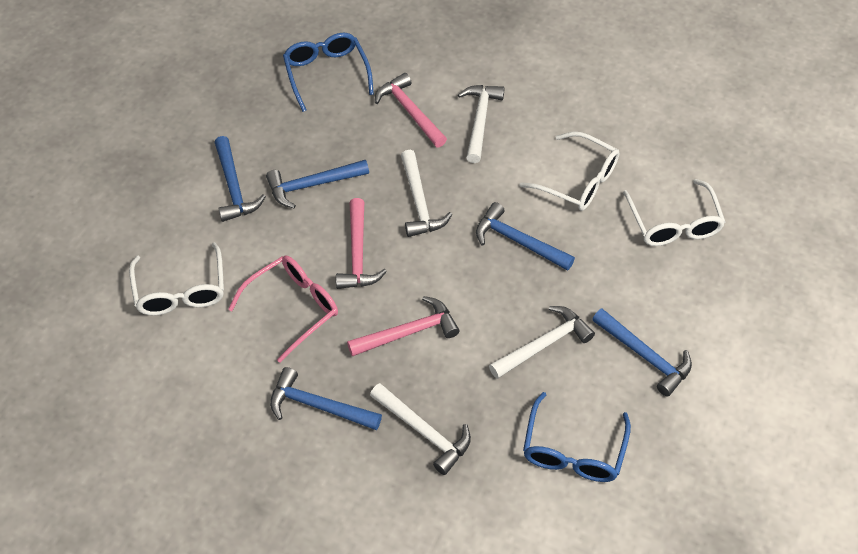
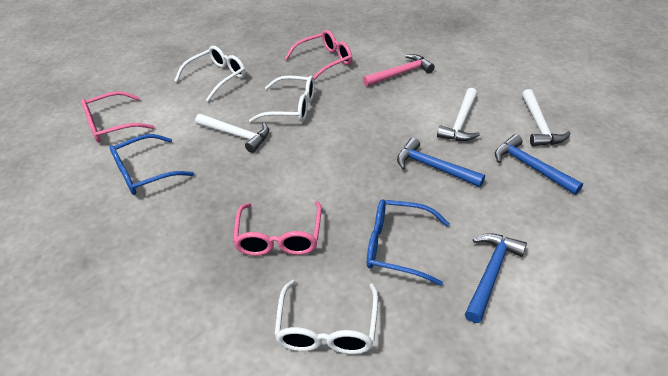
blue hammer: 5 -> 3
pink glasses: 1 -> 3
pink hammer: 3 -> 1
white hammer: 4 -> 3

